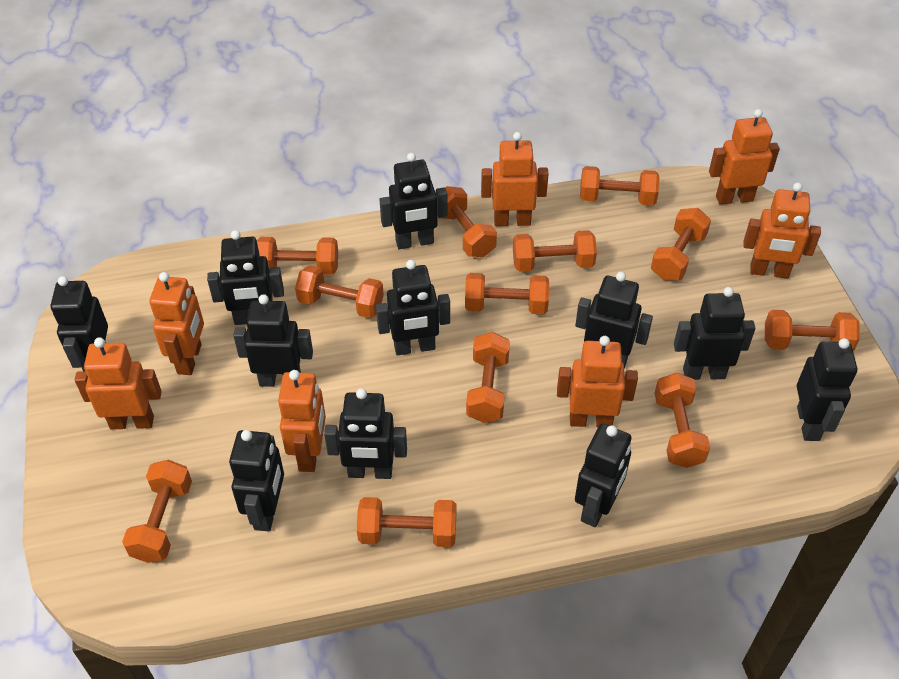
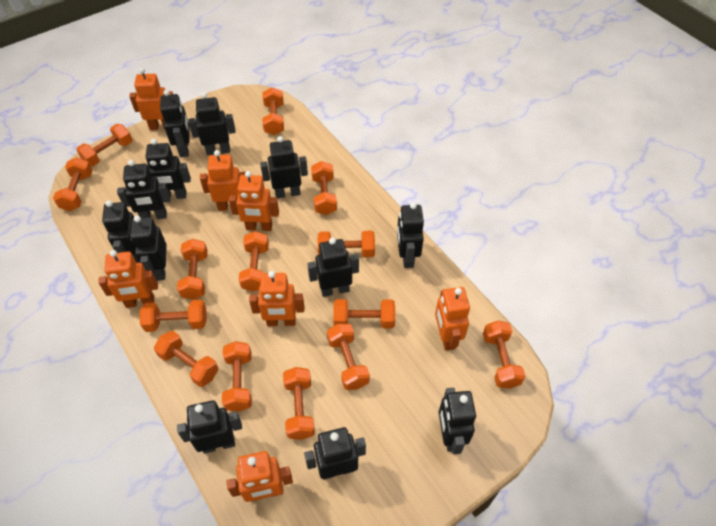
black robot: 11 -> 12
orange dumbbell: 12 -> 14

